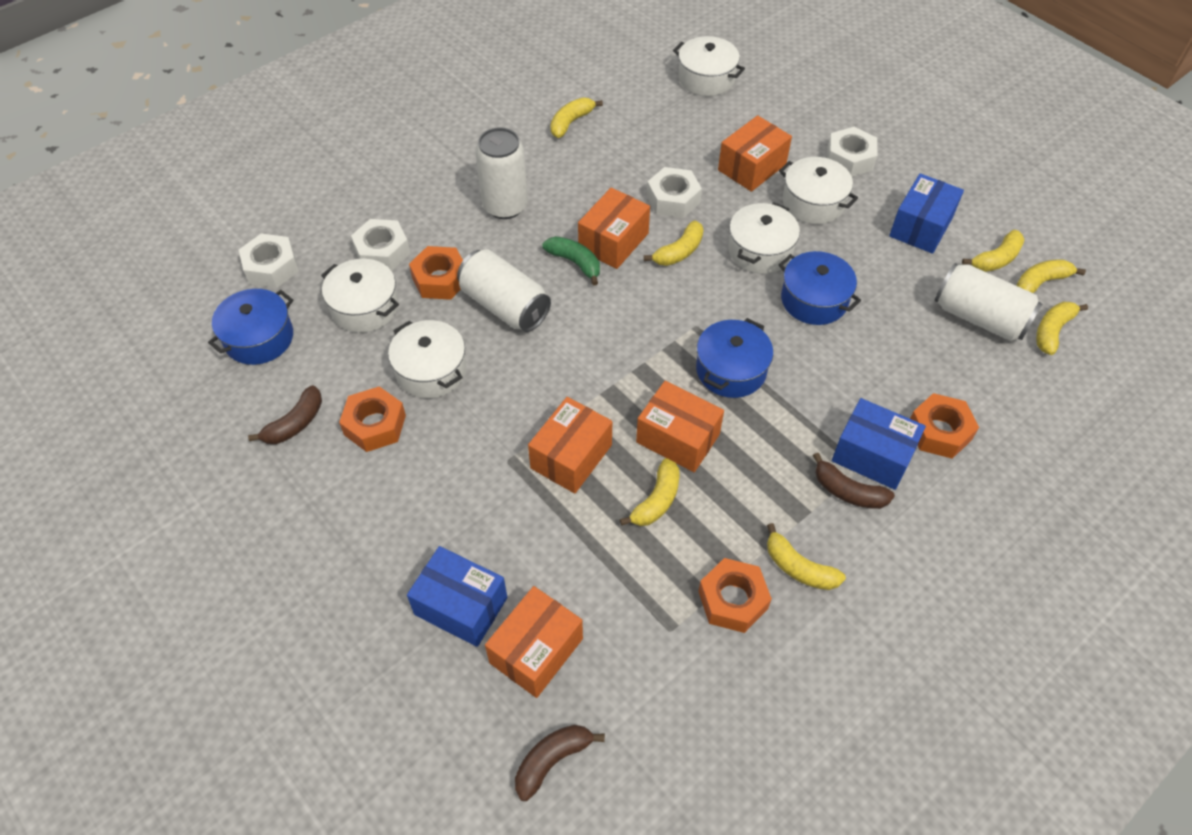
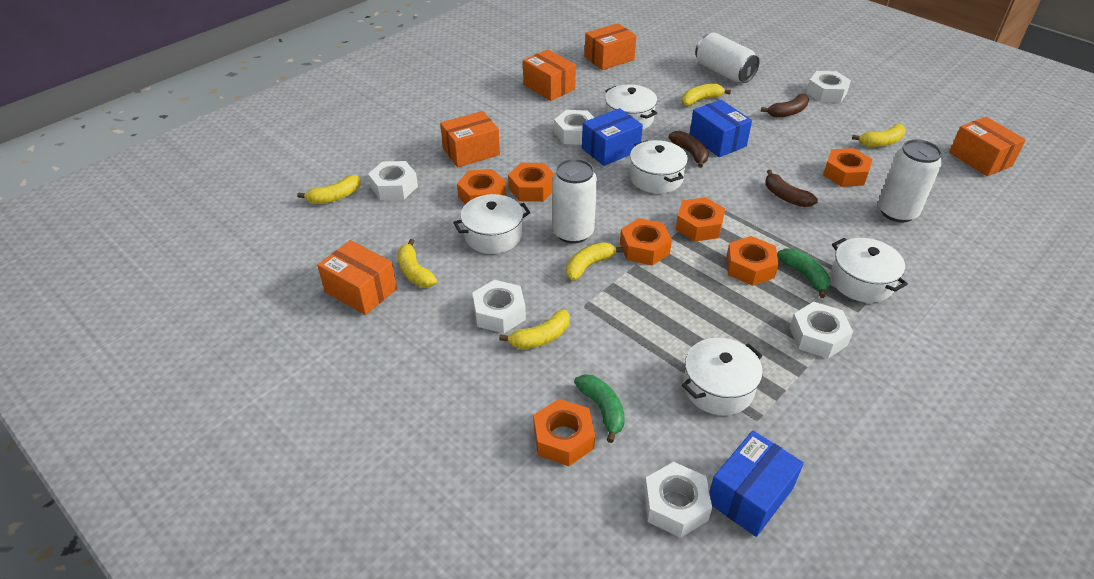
blue pot: 3 -> 0
green banana: 1 -> 2
orange nut: 4 -> 7
white nut: 4 -> 6
yellow banana: 7 -> 6

